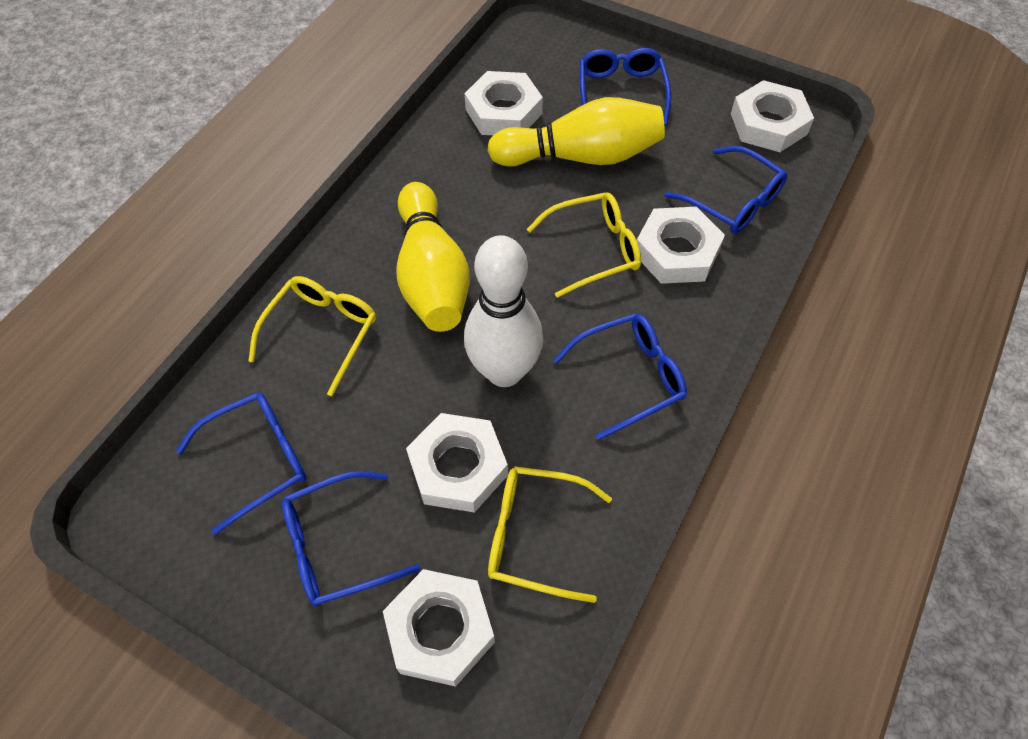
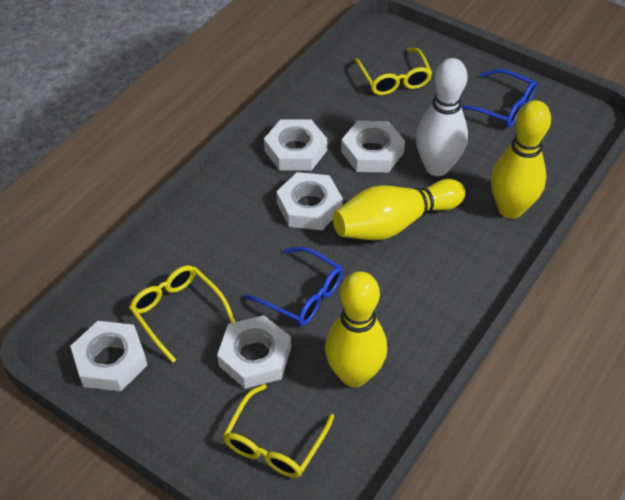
blue glasses: 5 -> 2
yellow bowling pin: 2 -> 3

